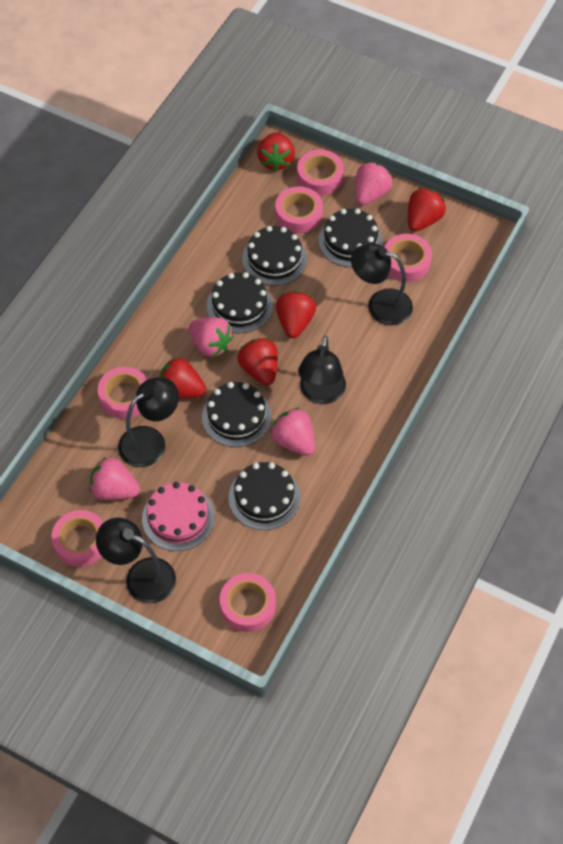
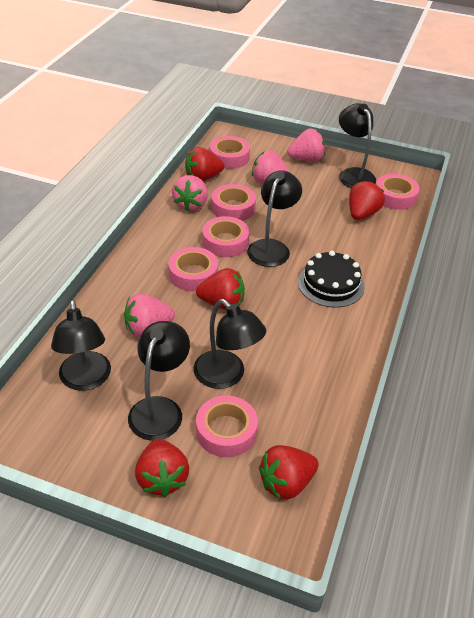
black cake: 5 -> 1
black lamp: 4 -> 5
pink cake: 1 -> 0

